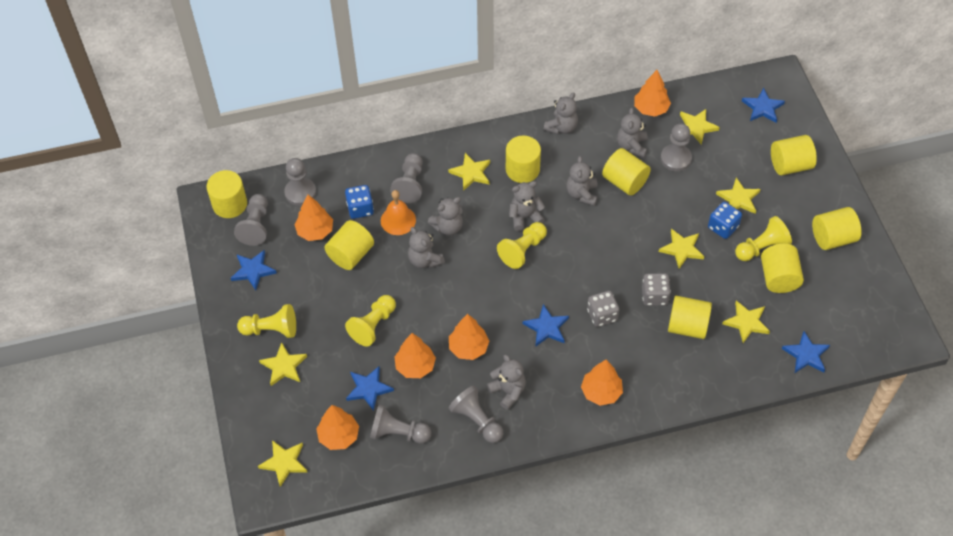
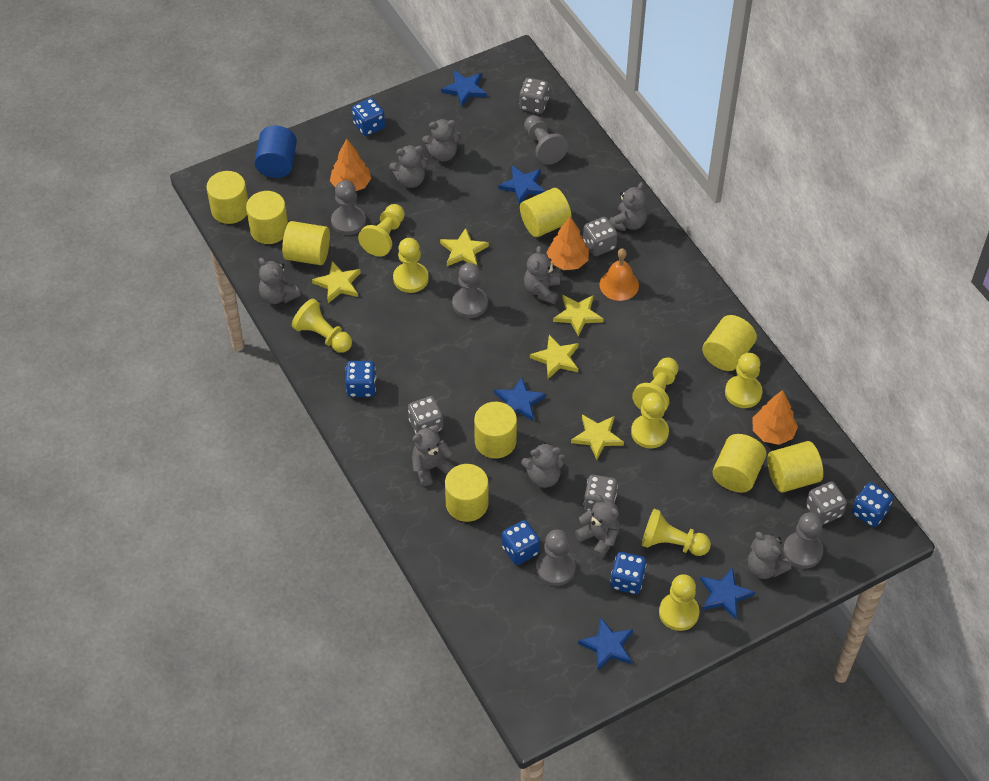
blue cylinder: 0 -> 1
blue dice: 2 -> 5
grey dice: 2 -> 5
grey pawn: 6 -> 5
grey teddy bear: 7 -> 9
orange tree: 6 -> 3
yellow cylinder: 8 -> 9
yellow pawn: 4 -> 8
yellow star: 7 -> 5

